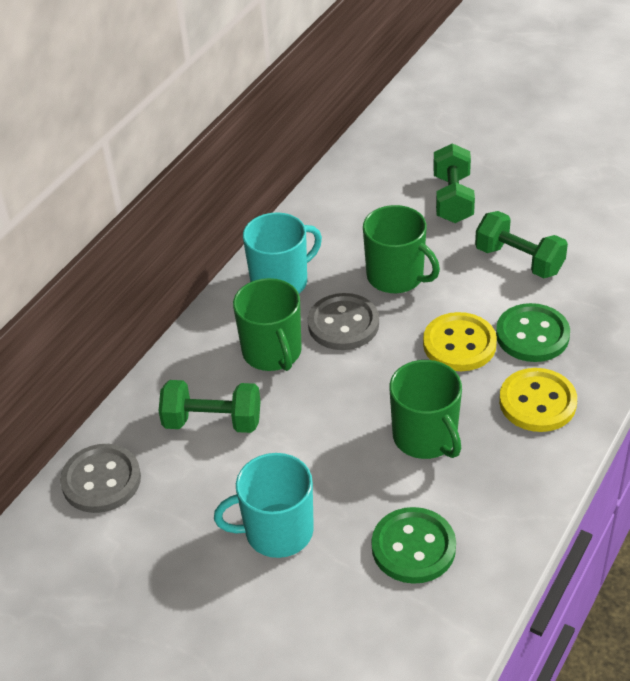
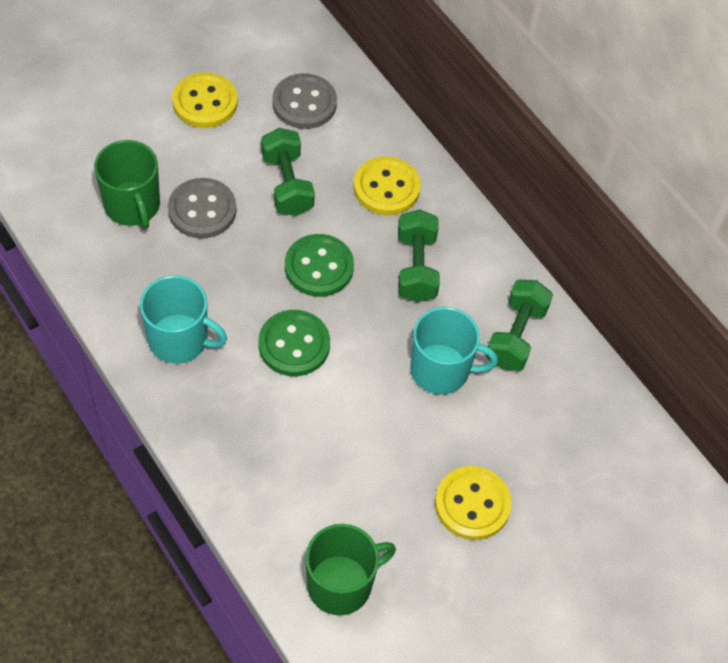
green mug: 3 -> 2
yellow button: 2 -> 3

